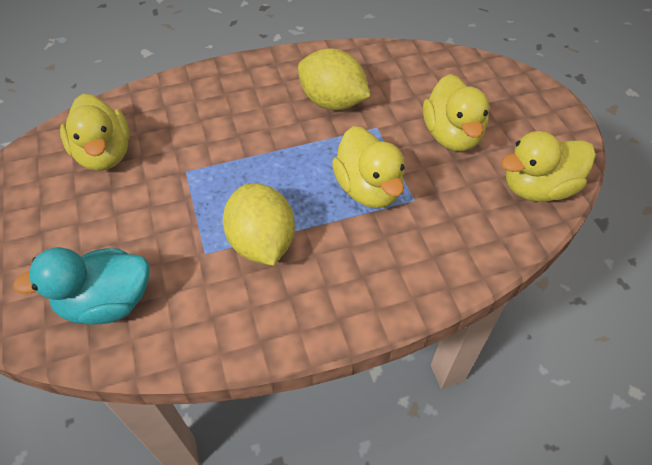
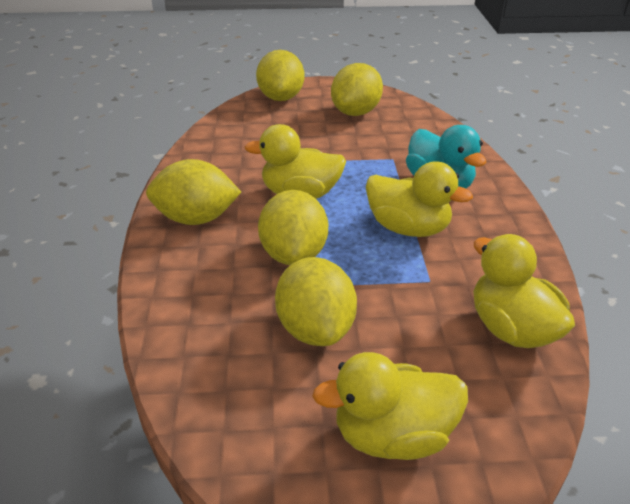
yellow lemon: 2 -> 5

